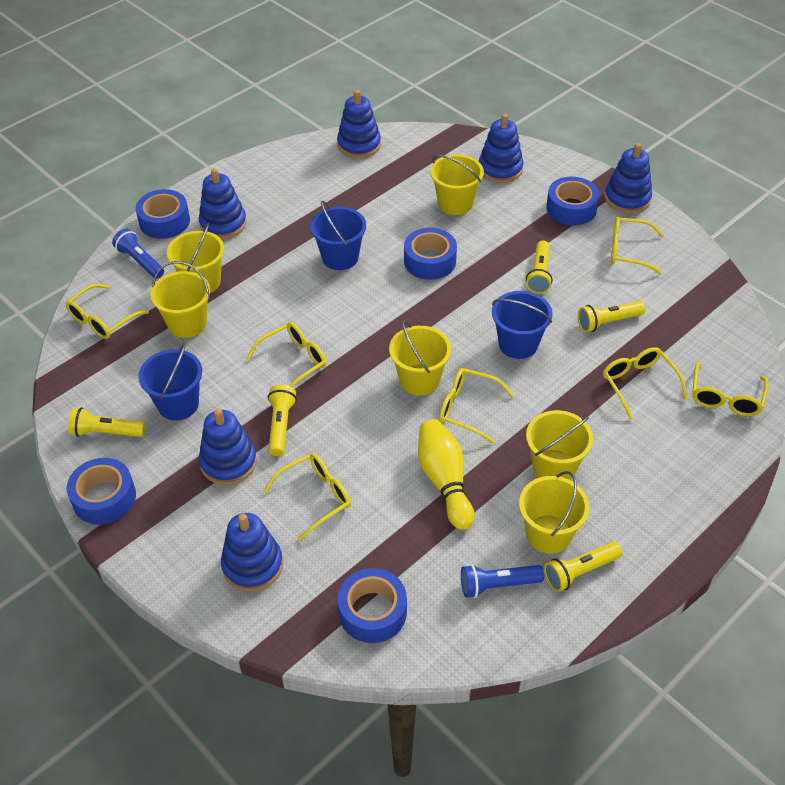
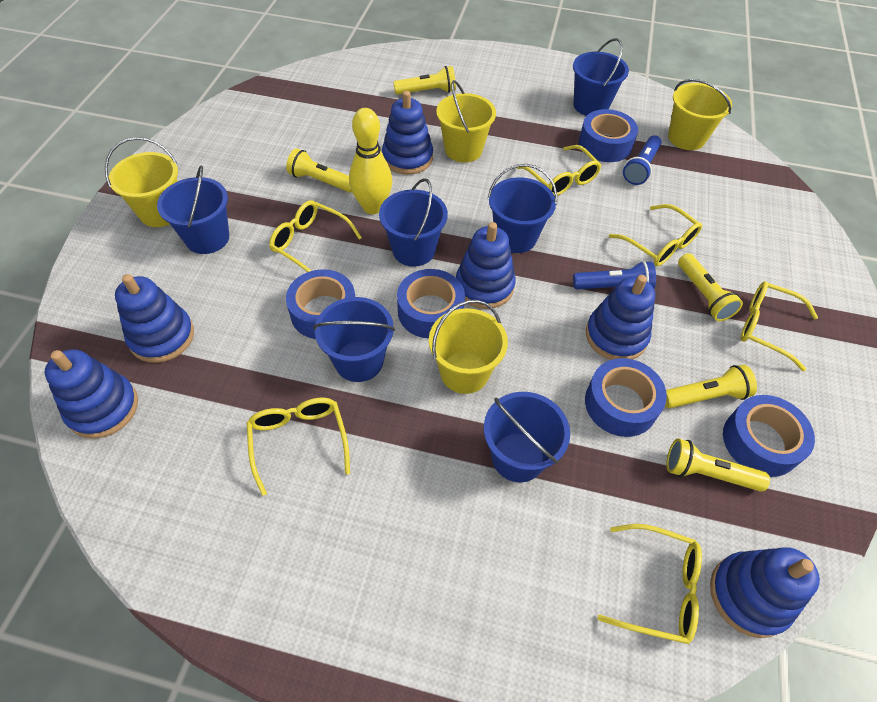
blue bucket: 3 -> 6
yellow bucket: 6 -> 4
yellow glasses: 7 -> 6

